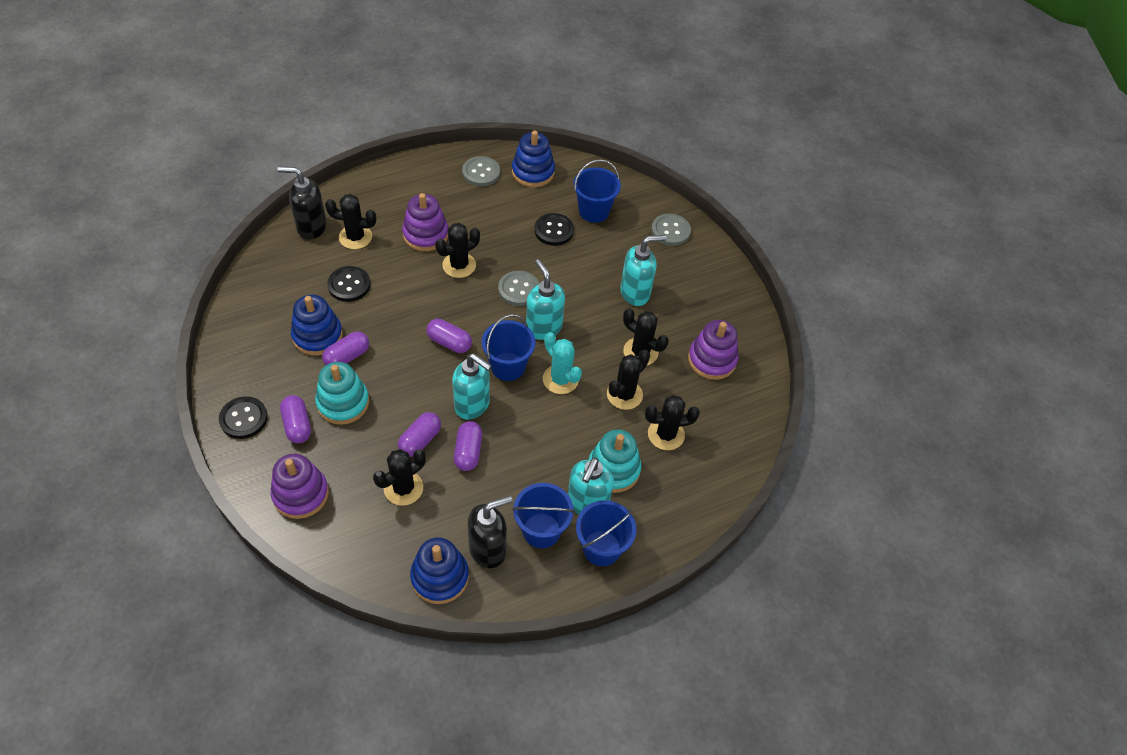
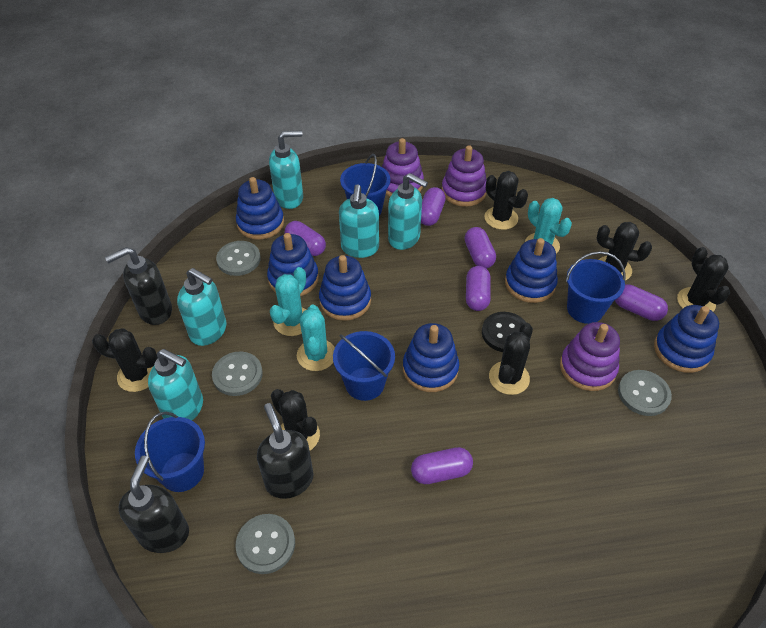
black button: 3 -> 1
black soap dispenser: 2 -> 3
blue stacking toy: 3 -> 6
grey button: 3 -> 4
purple capsule: 5 -> 6
turquoise cactus: 1 -> 3
turquoise soap dispenser: 4 -> 5
turquoise stacking toy: 2 -> 0

